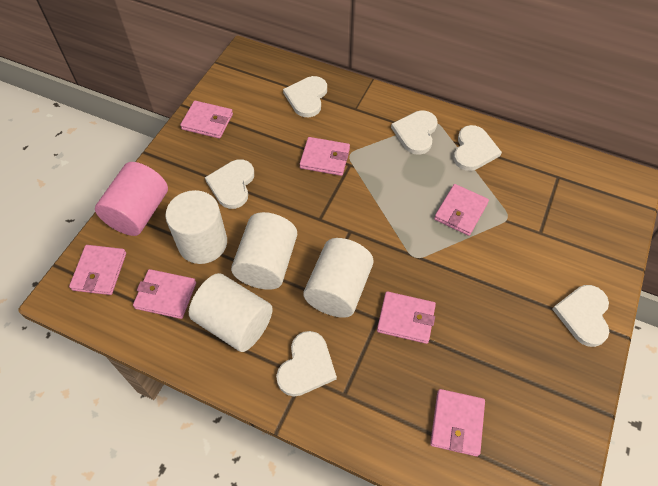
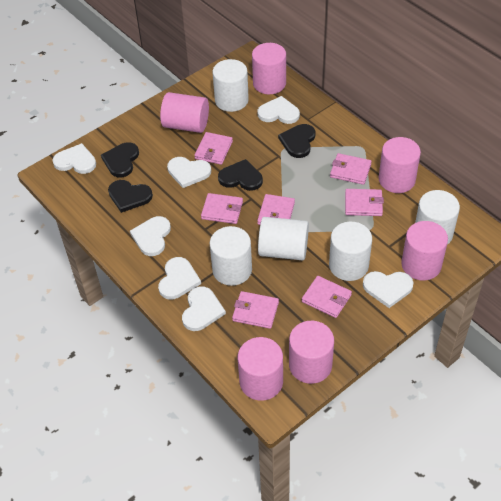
black heart: 0 -> 4
pink cylinder: 1 -> 6
white cylinder: 4 -> 5
white heart: 6 -> 7

